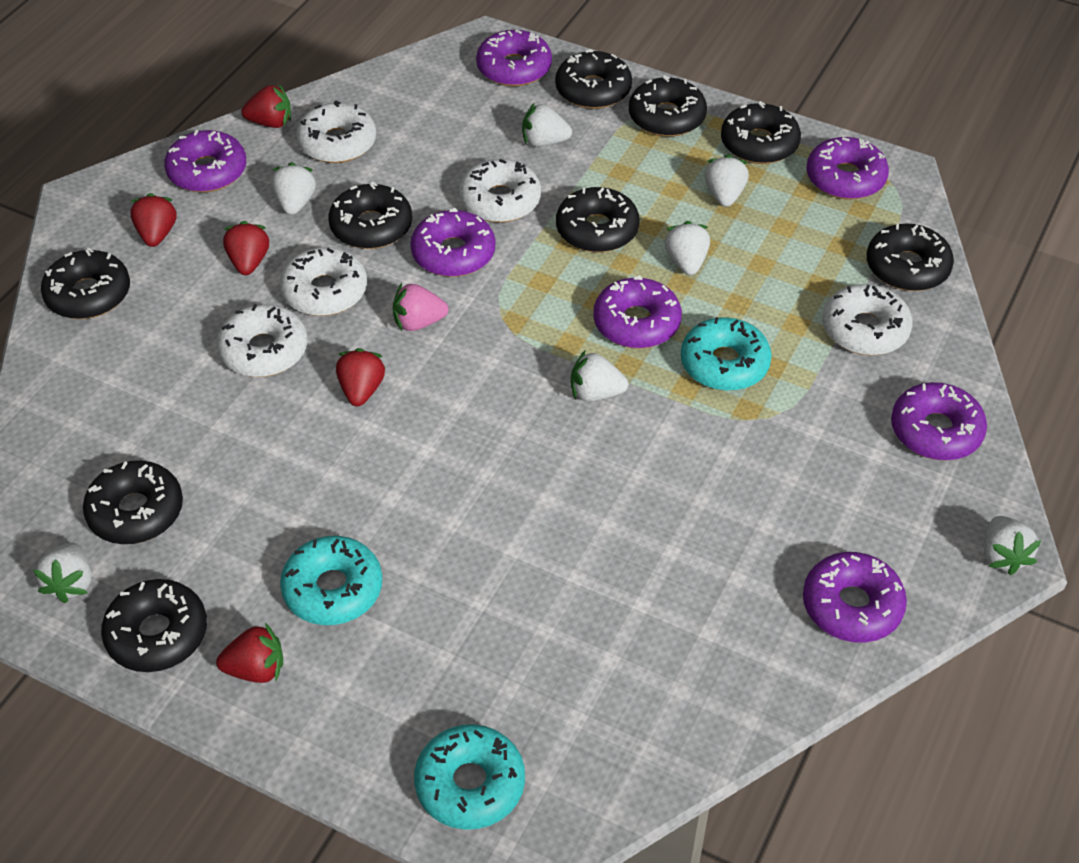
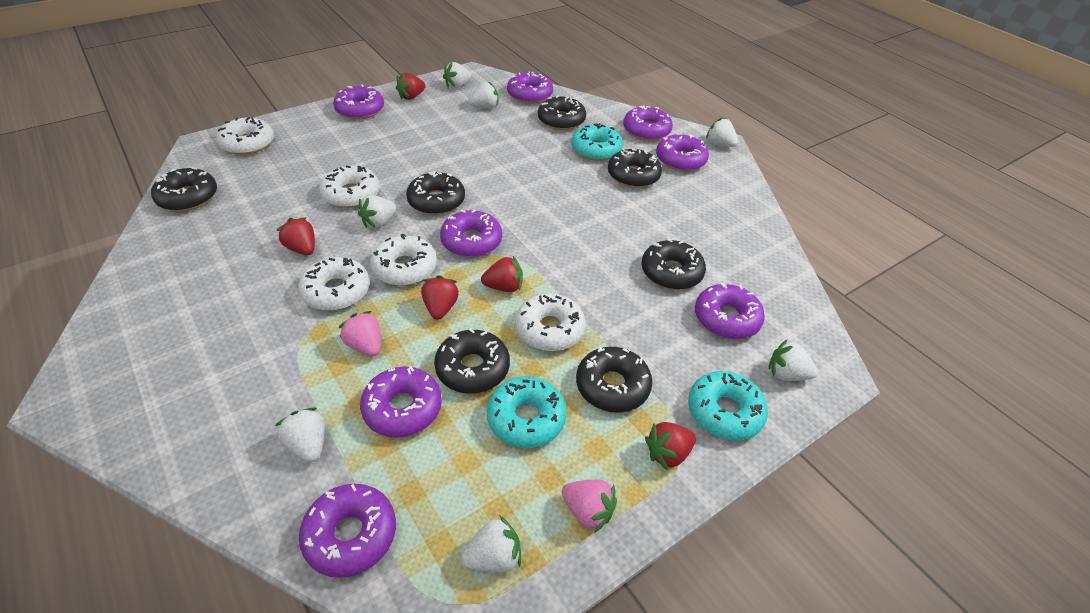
black donut: 9 -> 7
pink strawberry: 1 -> 2
purple donut: 7 -> 8

